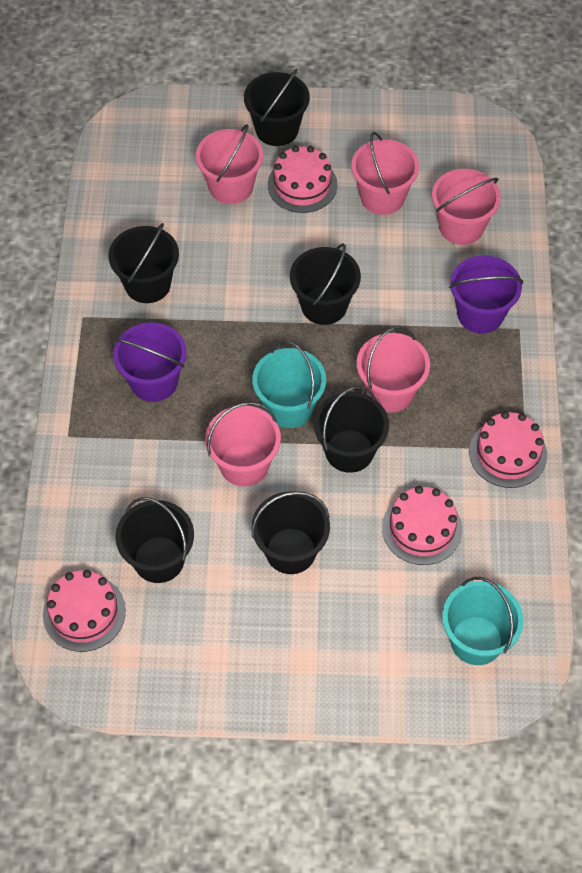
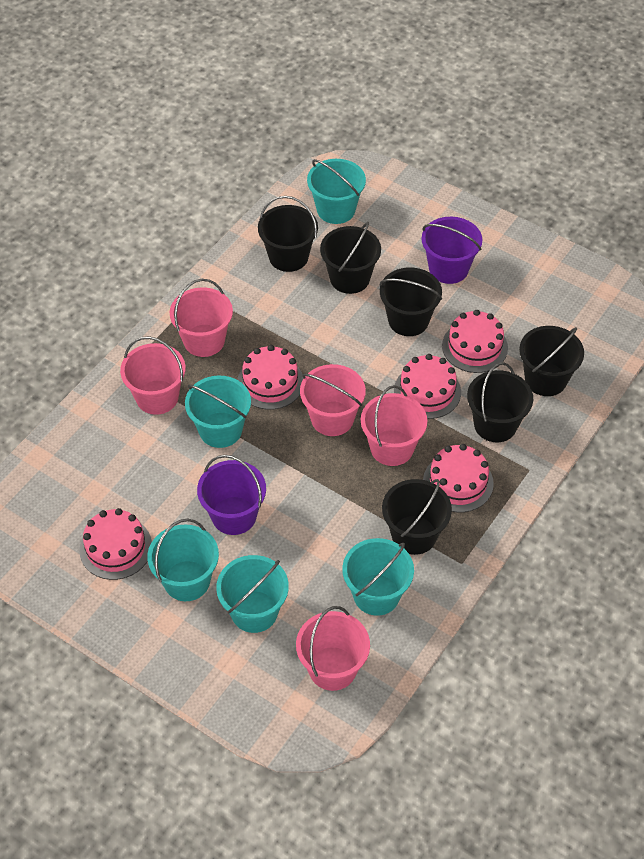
pink cake: 4 -> 5
turquoise bucket: 2 -> 5

